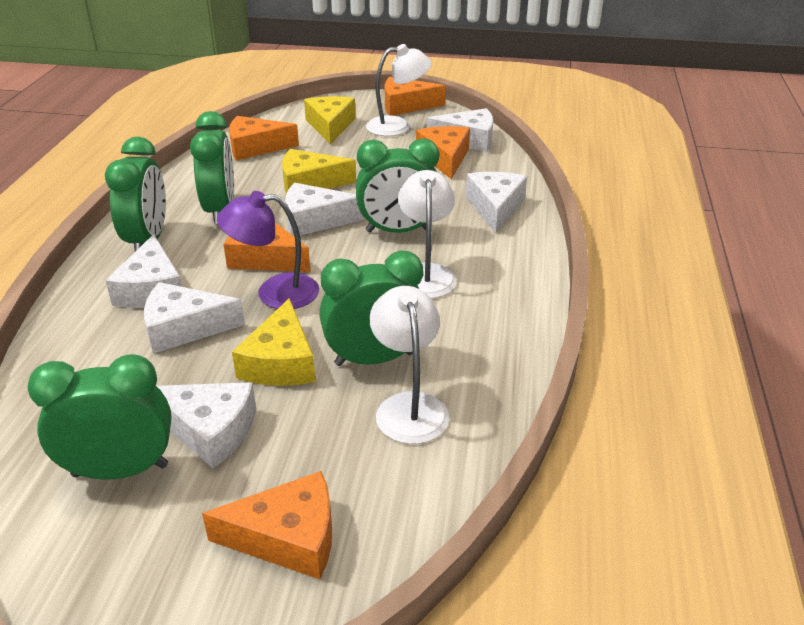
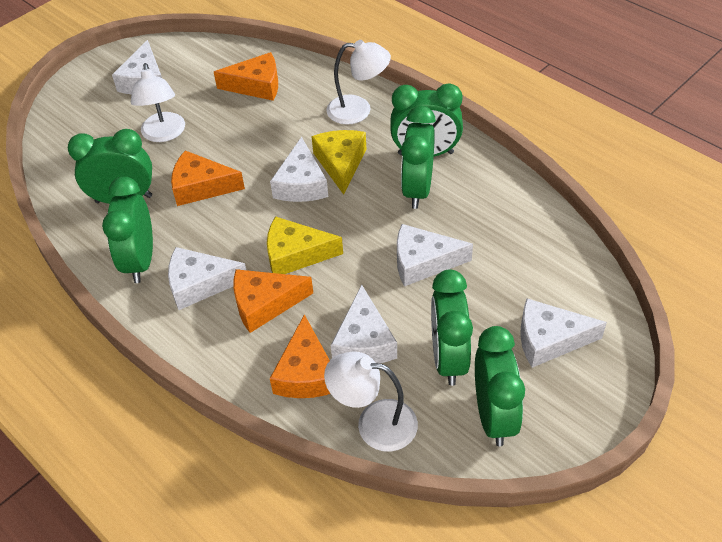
green clock: 5 -> 6
orange cheese: 5 -> 4
purple lamp: 1 -> 0
yellow cheese: 3 -> 2

